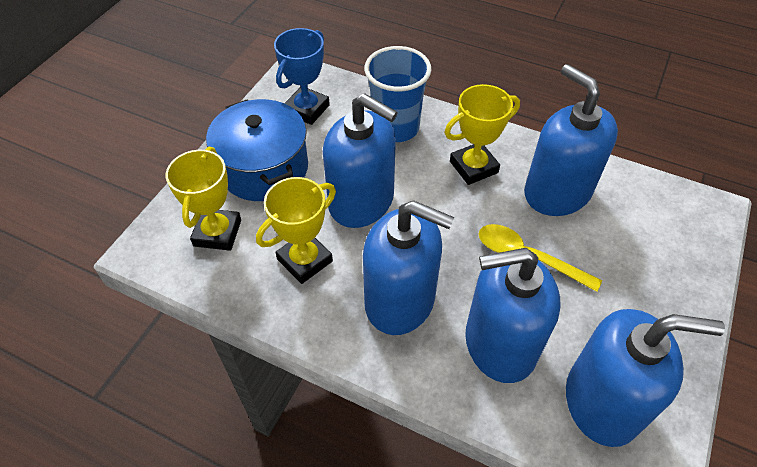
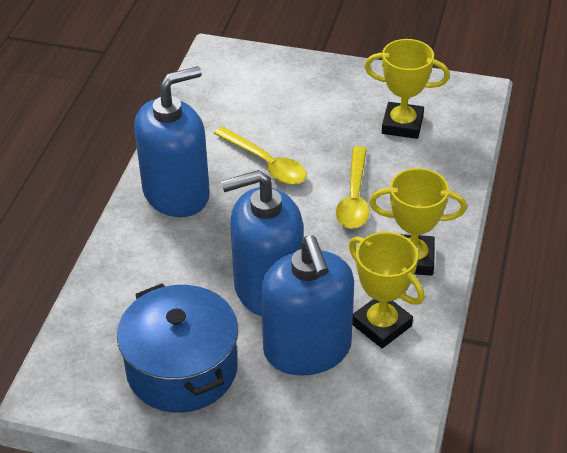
blue cup: 1 -> 0
blue soap dispenser: 5 -> 3
blue trophy: 1 -> 0
yellow spoon: 1 -> 2

